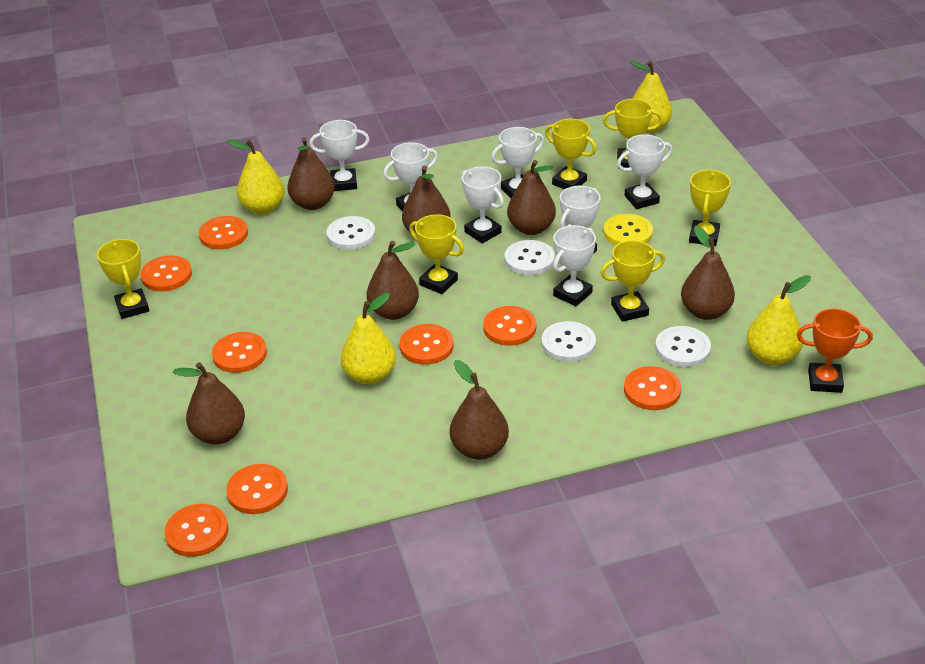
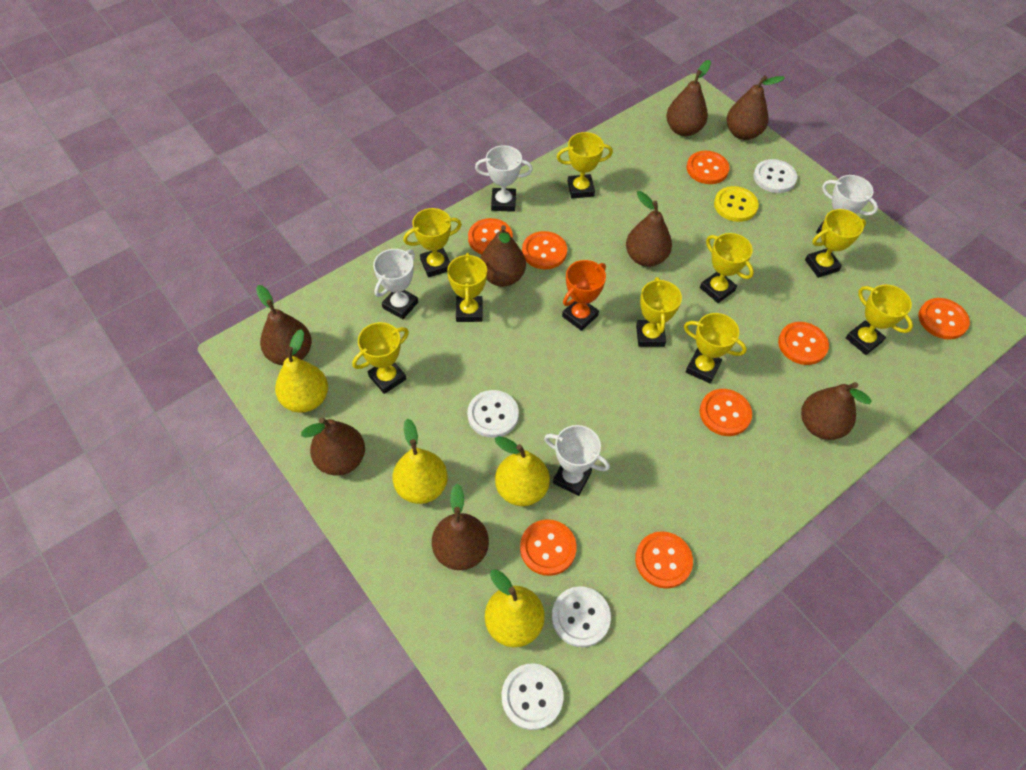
brown pear: 7 -> 8
white trophy: 7 -> 4
yellow trophy: 6 -> 9

